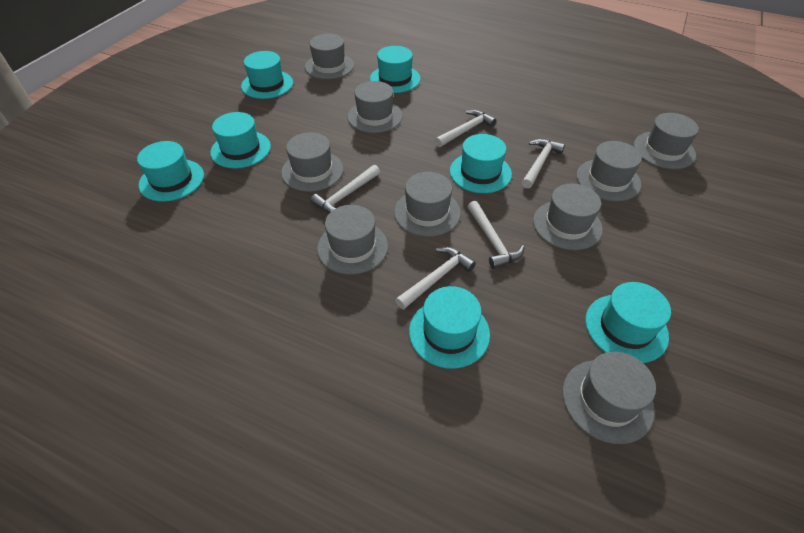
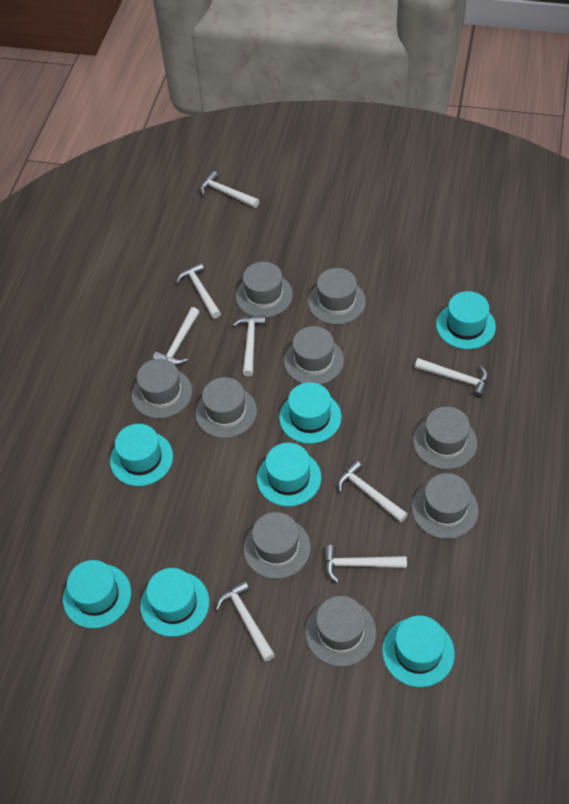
white hammer: 5 -> 8

